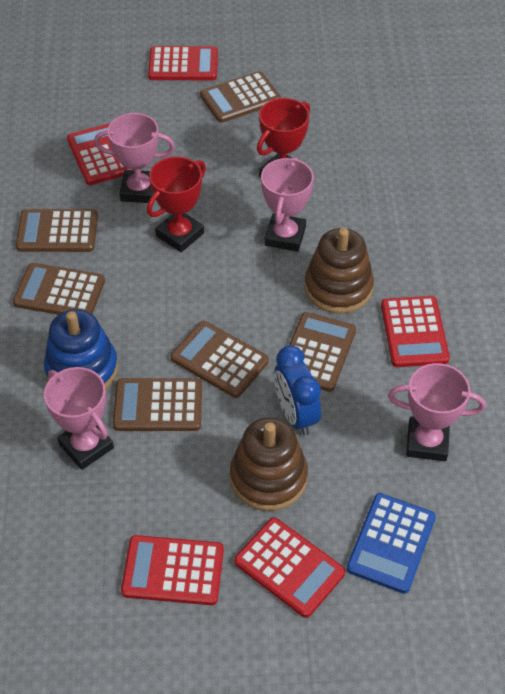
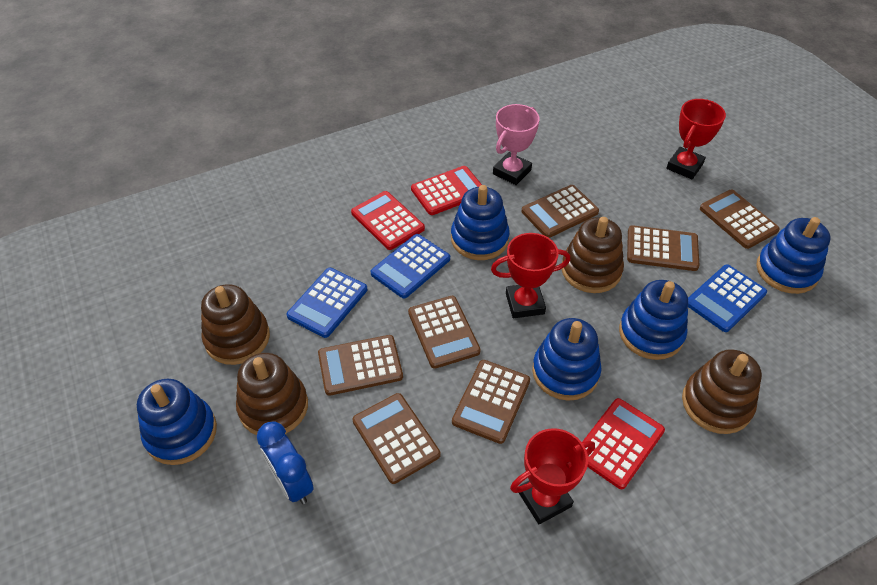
blue calculator: 1 -> 3
blue stacking toy: 1 -> 5
brown calculator: 6 -> 7
brown stacking toy: 2 -> 4
pink trophy: 4 -> 1
red calculator: 5 -> 3
red trophy: 2 -> 3

